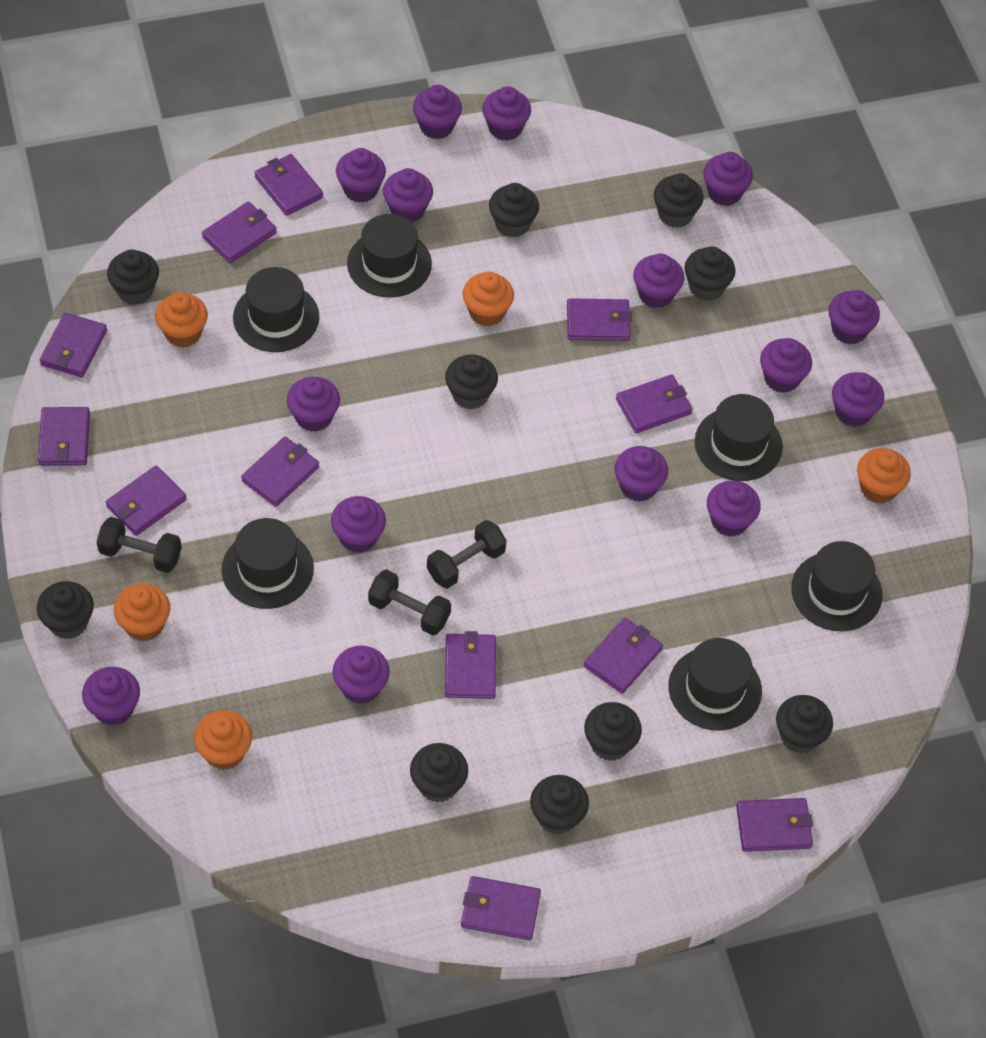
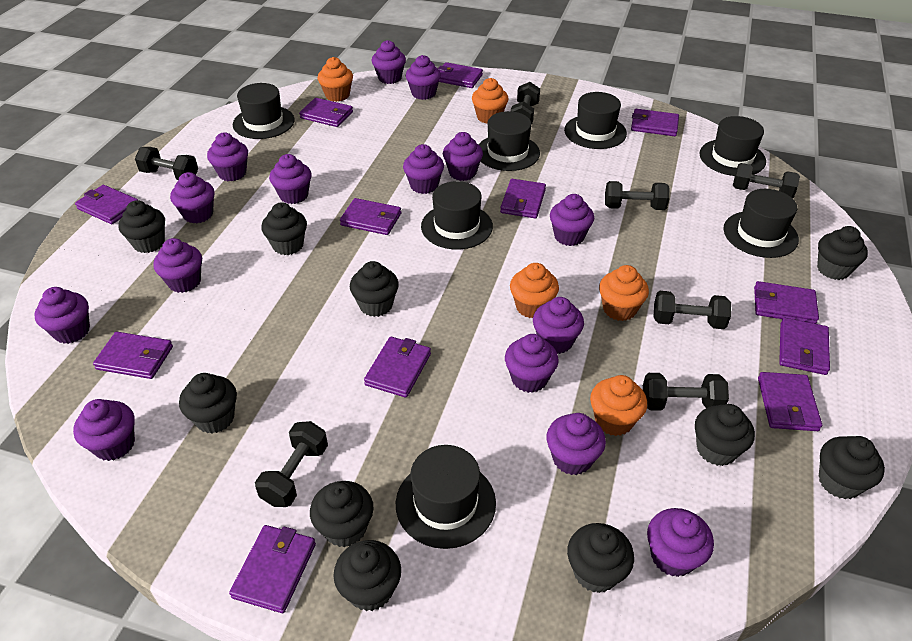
black dumbbell: 3 -> 7
black hat: 6 -> 7

